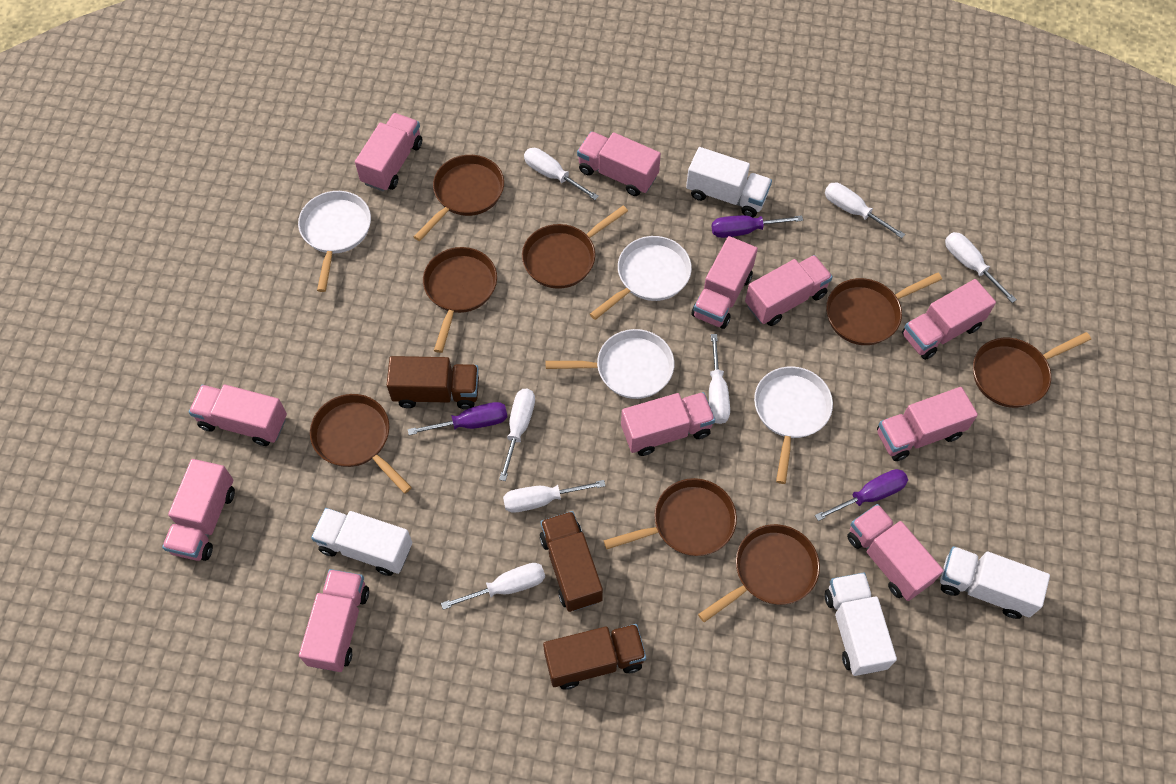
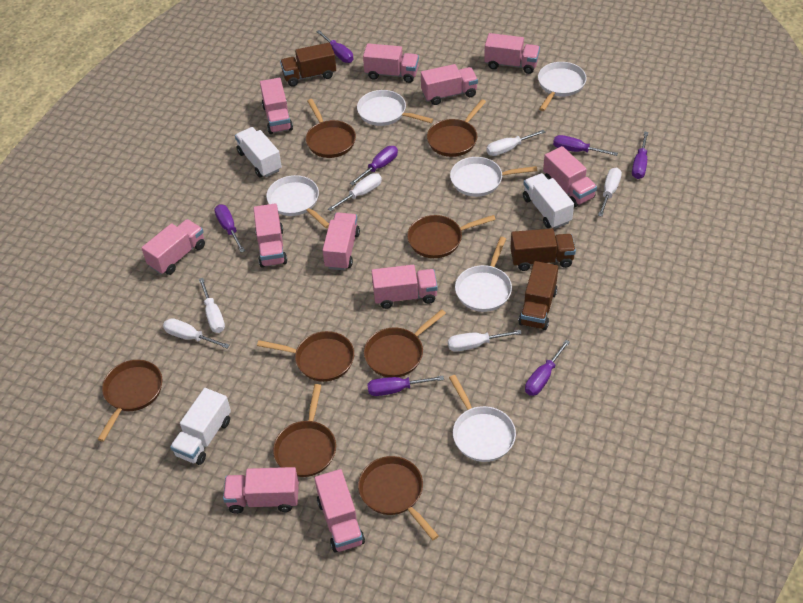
purple screwdriver: 3 -> 7
white pan: 4 -> 6
white screwdriver: 7 -> 6
white truck: 4 -> 3

